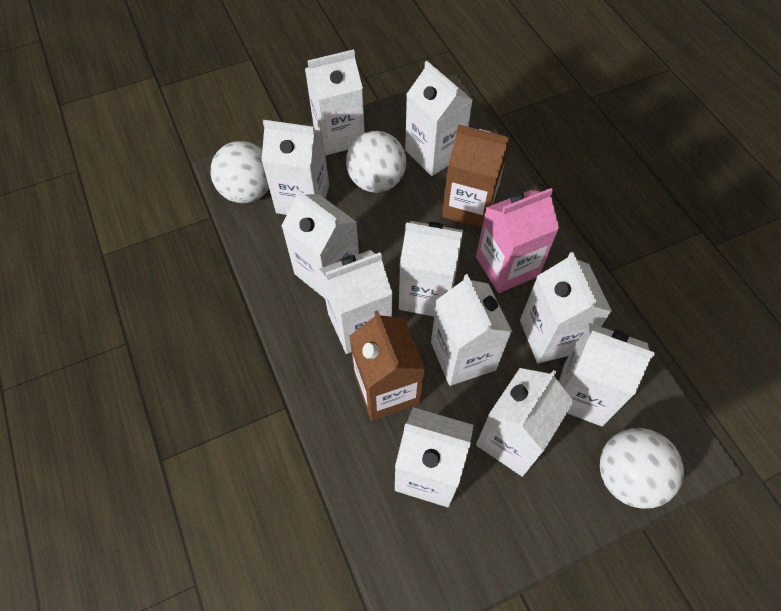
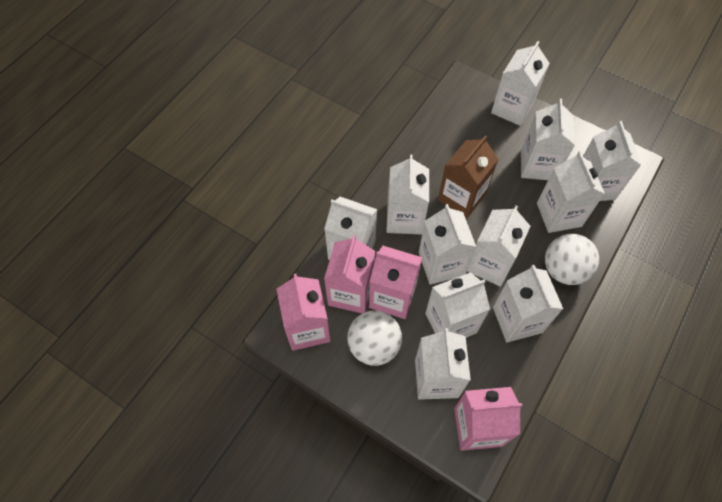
brown carton: 2 -> 1
pink carton: 1 -> 4
white ball: 3 -> 2

